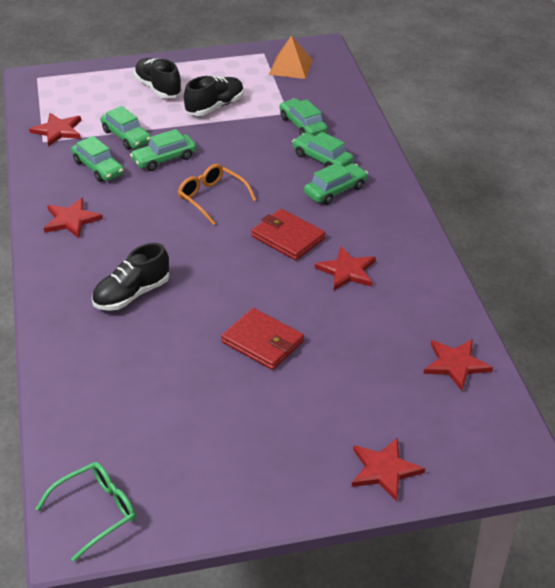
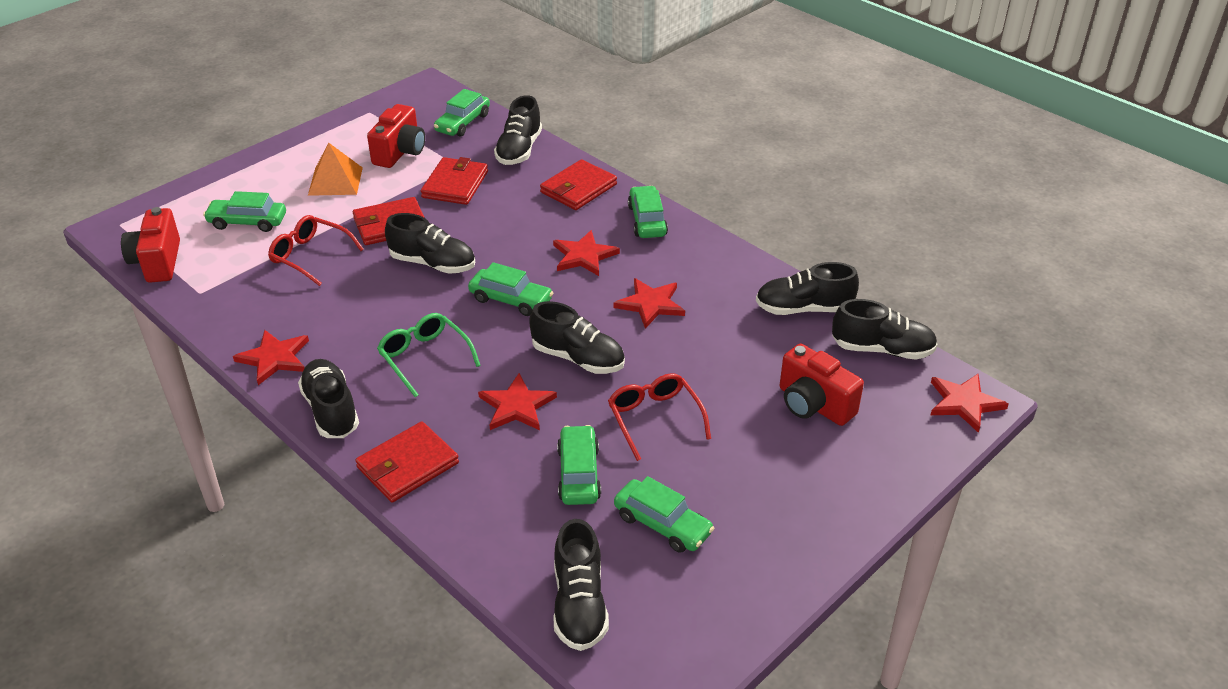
black shoe: 3 -> 7
orange glasses: 1 -> 0
red camera: 0 -> 3
red glasses: 0 -> 2
red wallet: 2 -> 4

